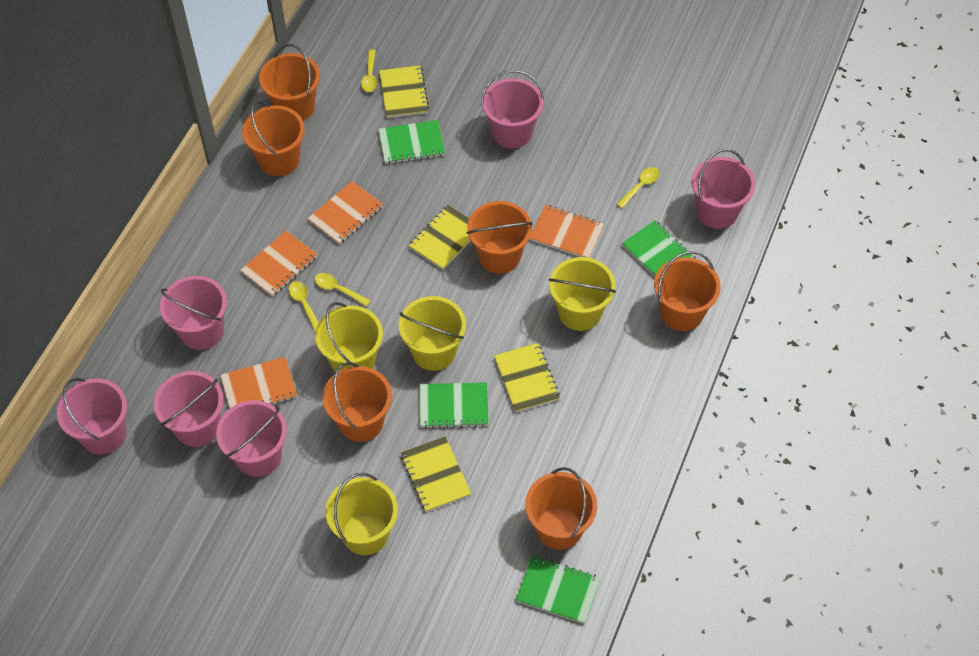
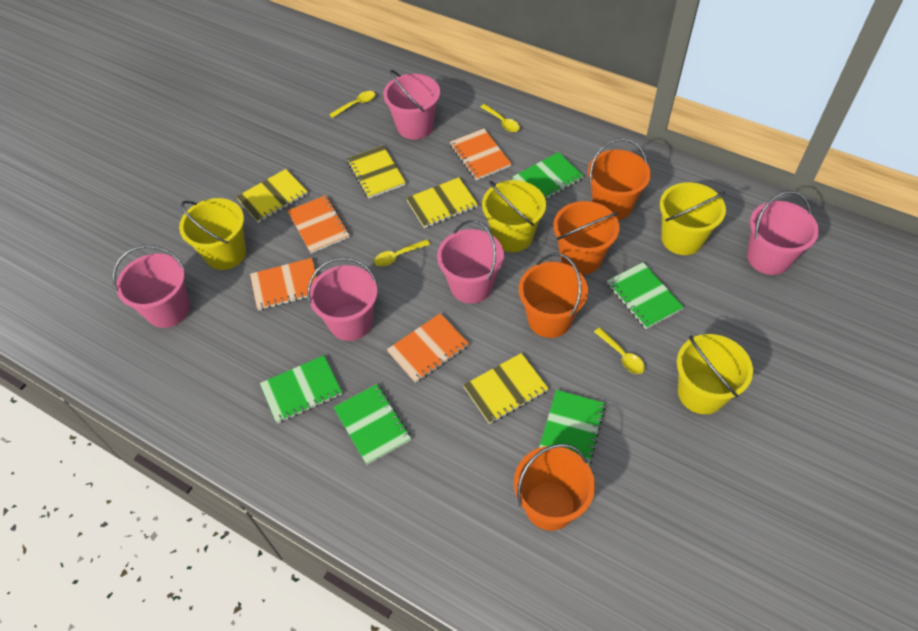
green notebook: 4 -> 5
orange bucket: 6 -> 4
pink bucket: 6 -> 5

